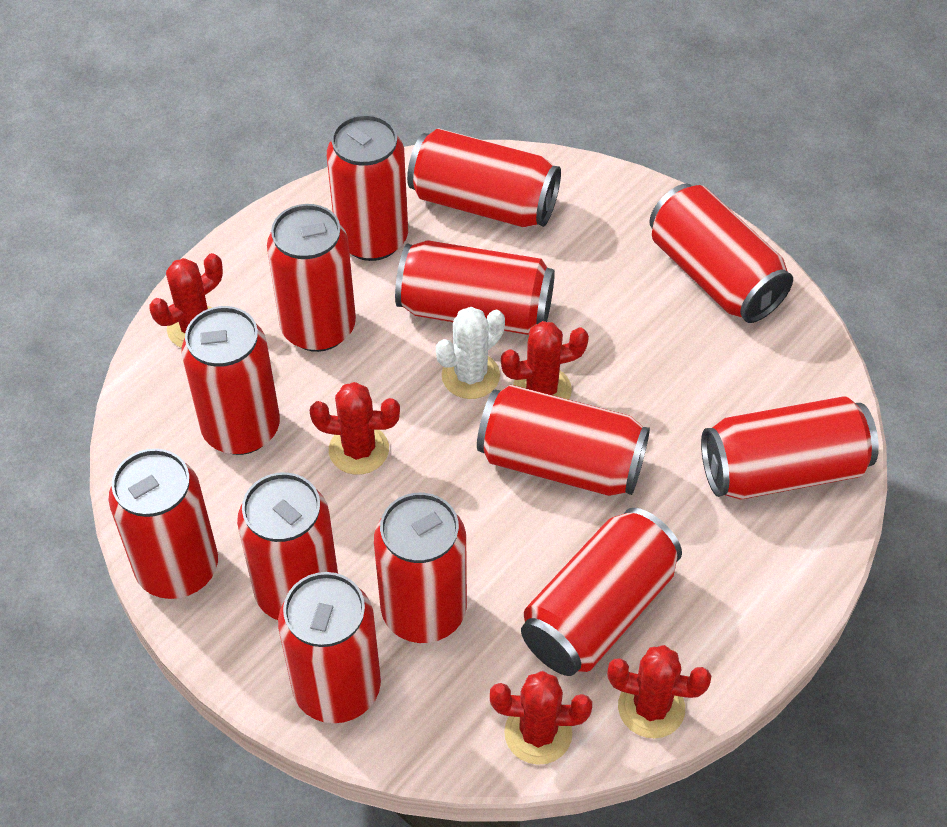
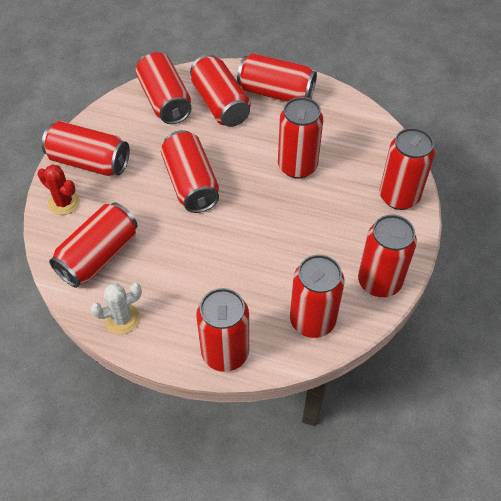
red cactus: 5 -> 1
red can: 13 -> 11

